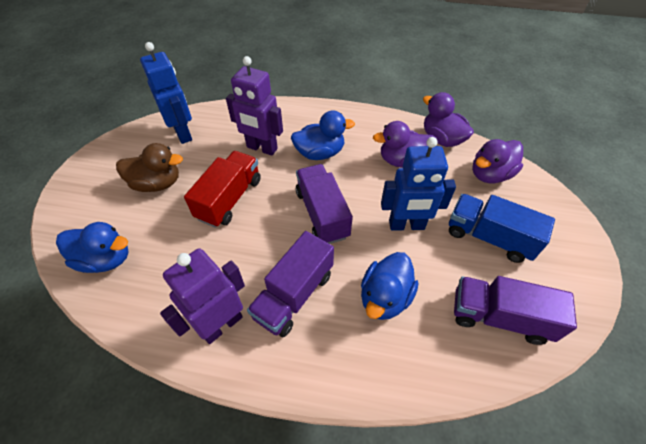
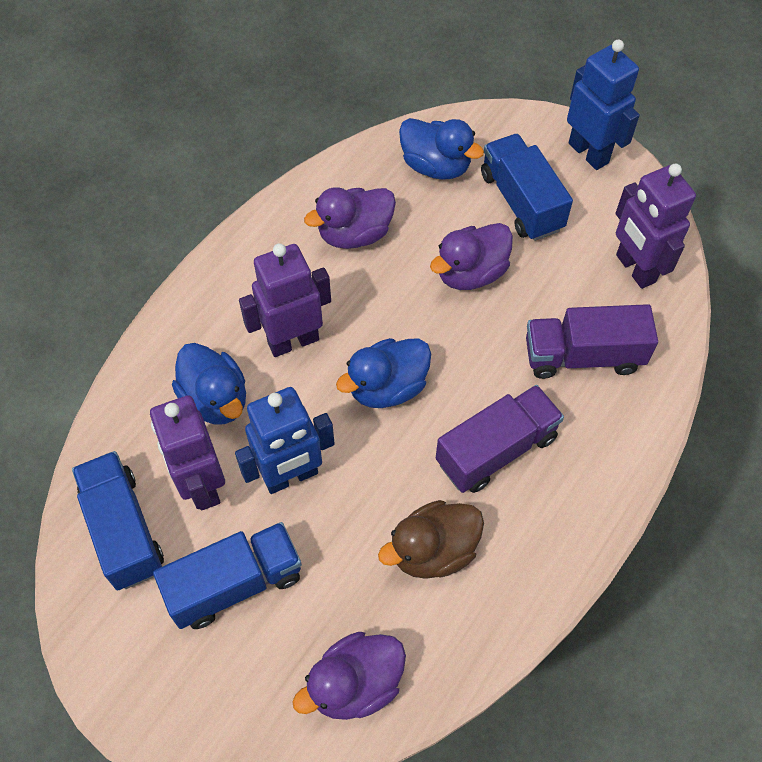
blue truck: 1 -> 3
purple robot: 2 -> 3
purple truck: 3 -> 2
red truck: 1 -> 0

